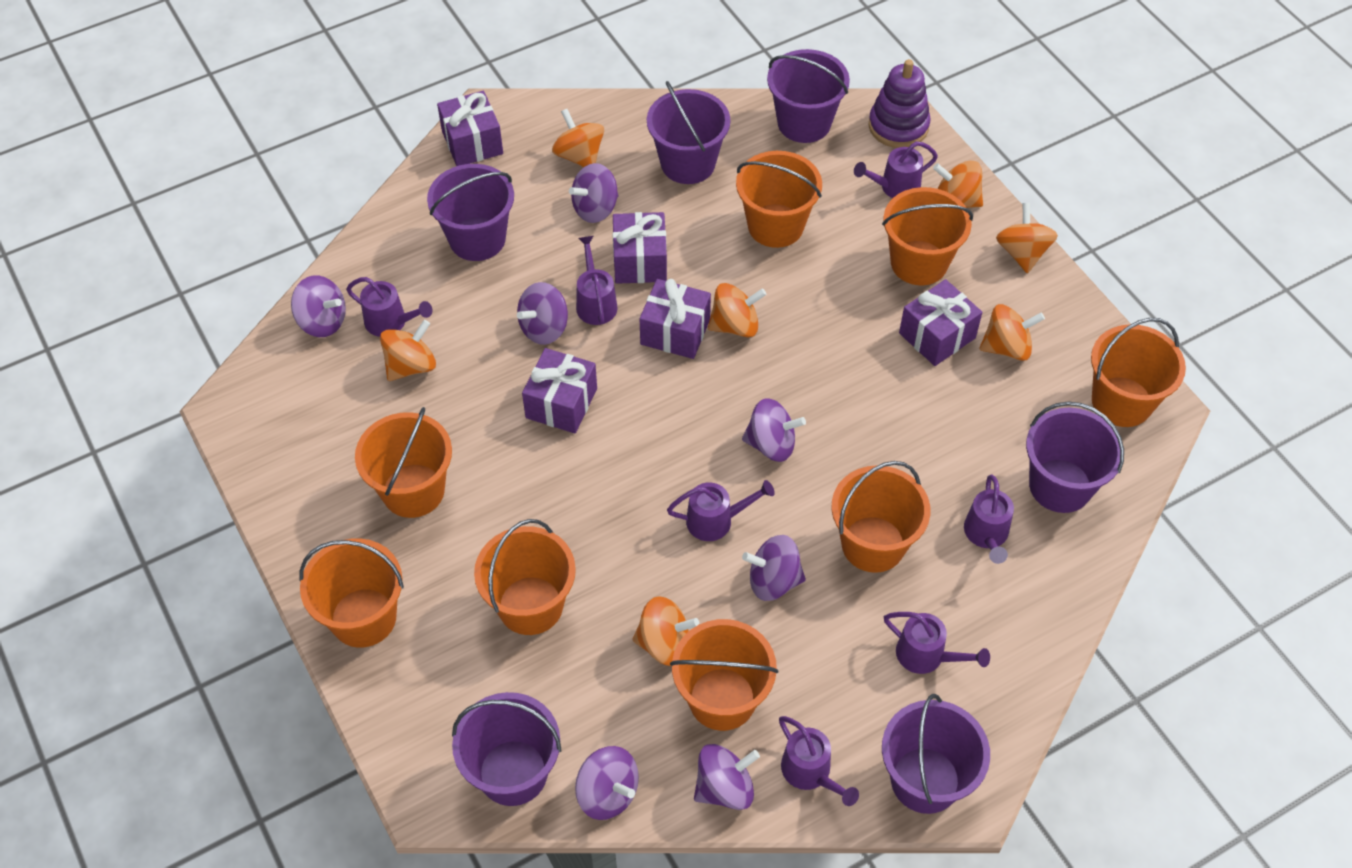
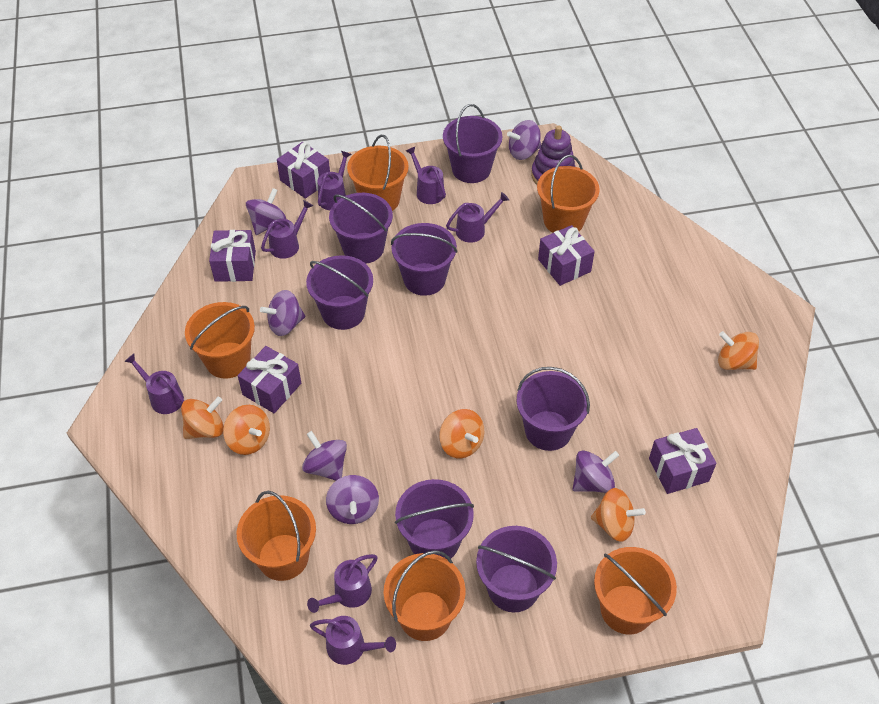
orange bucket: 8 -> 6
orange spinning top: 7 -> 5
purple bucket: 6 -> 7
purple spinning top: 7 -> 6

